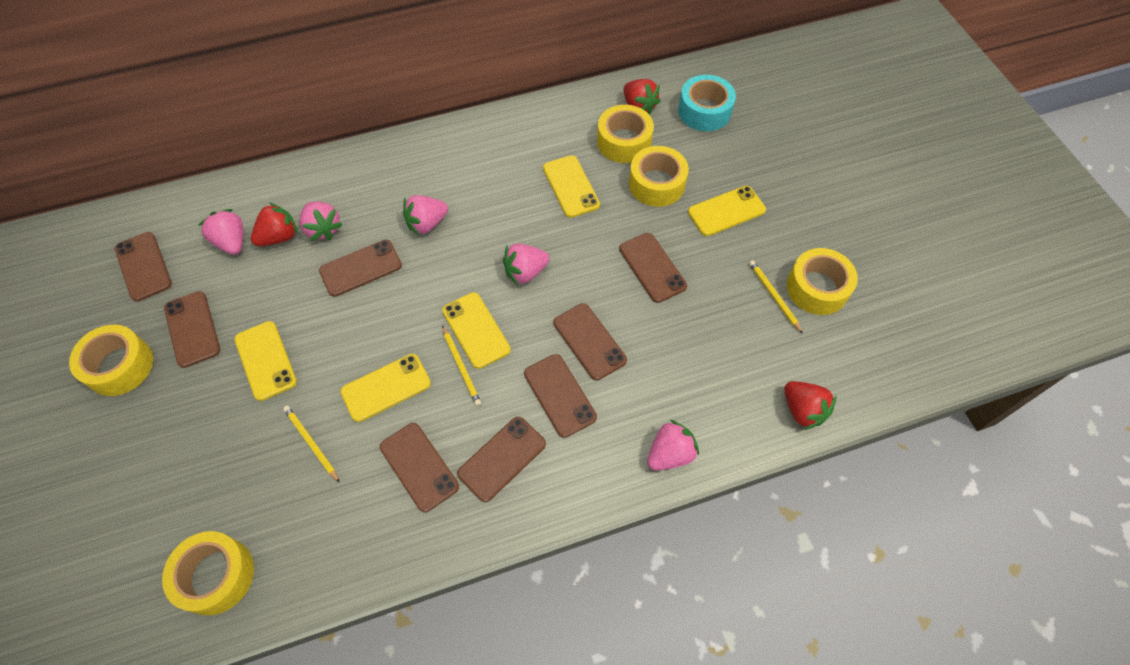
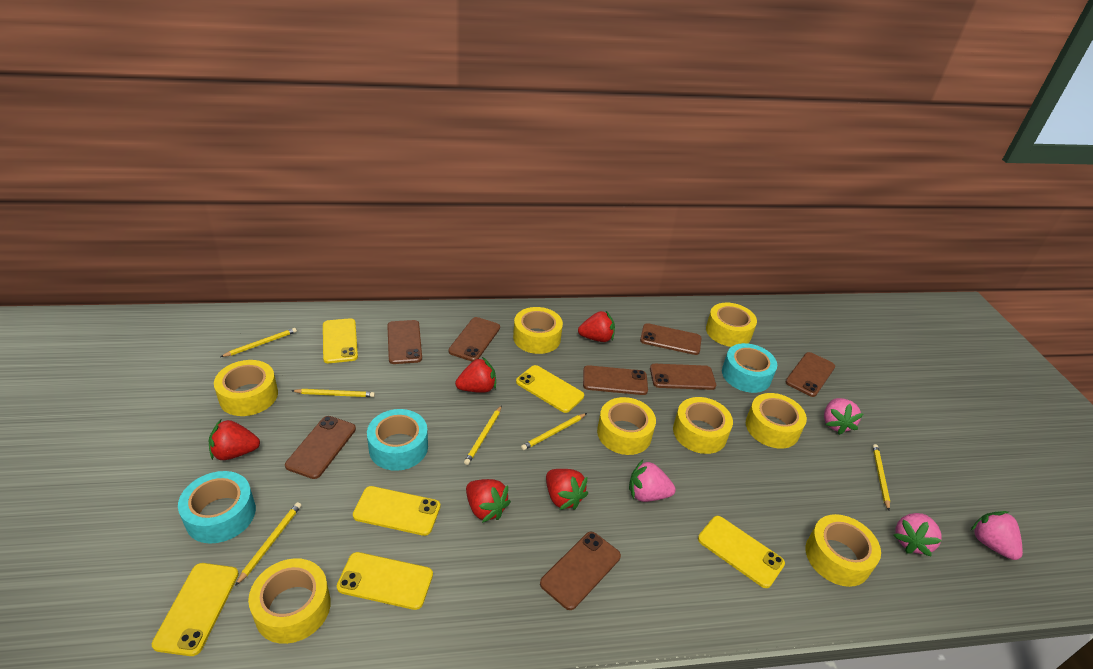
pink strawberry: 5 -> 4
red strawberry: 3 -> 5
turquoise tape: 1 -> 3
yellow pencil: 3 -> 6
yellow phone: 5 -> 6
yellow tape: 5 -> 8

